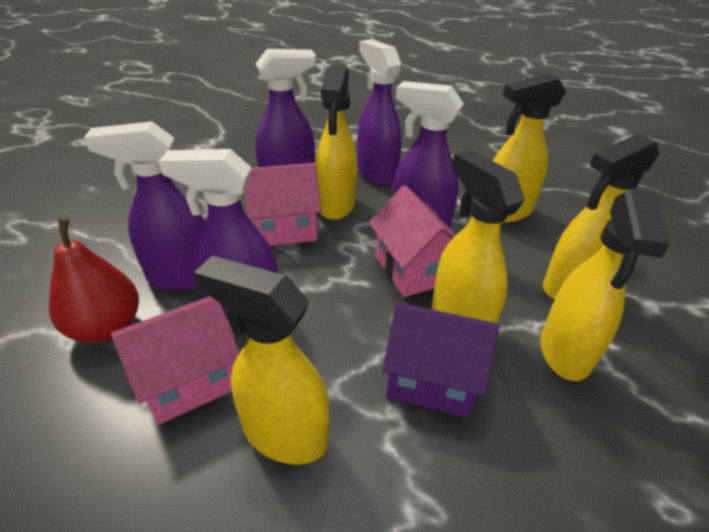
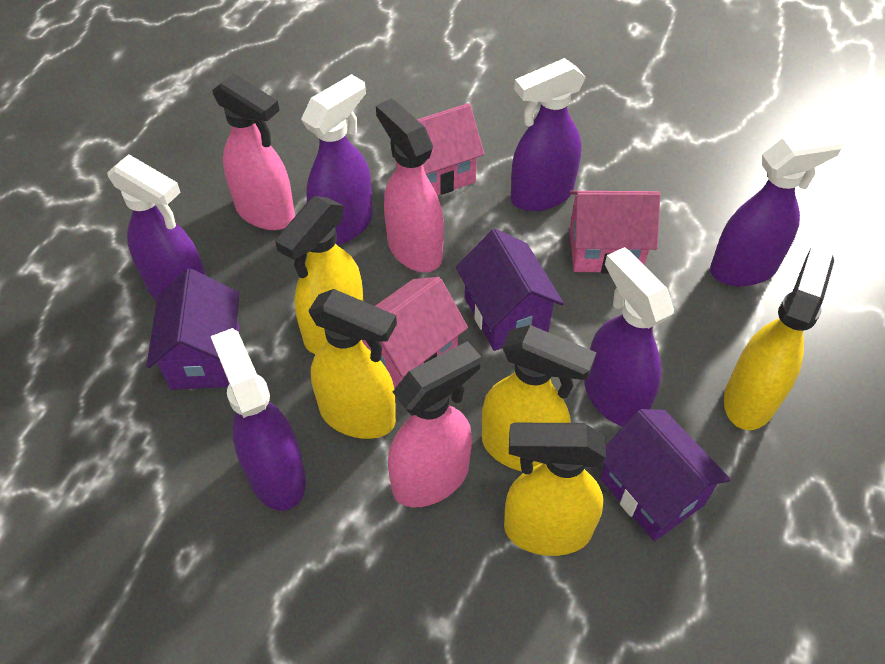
pink spray bottle: 0 -> 3
purple house: 1 -> 3
purple spray bottle: 5 -> 6
red pear: 1 -> 0
yellow spray bottle: 6 -> 5

